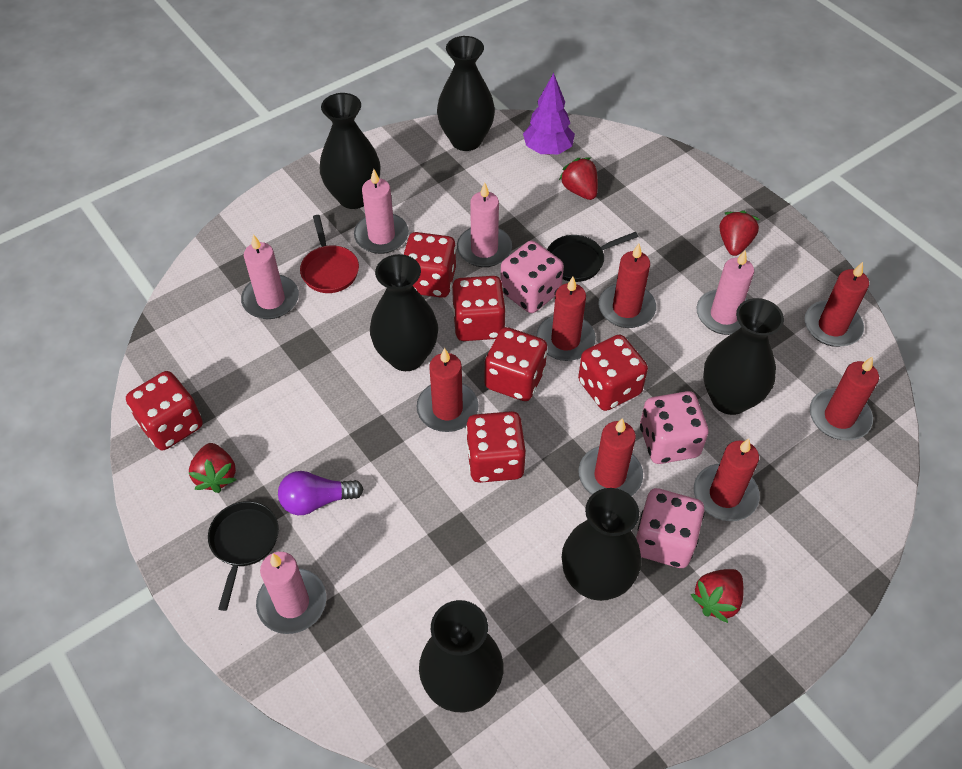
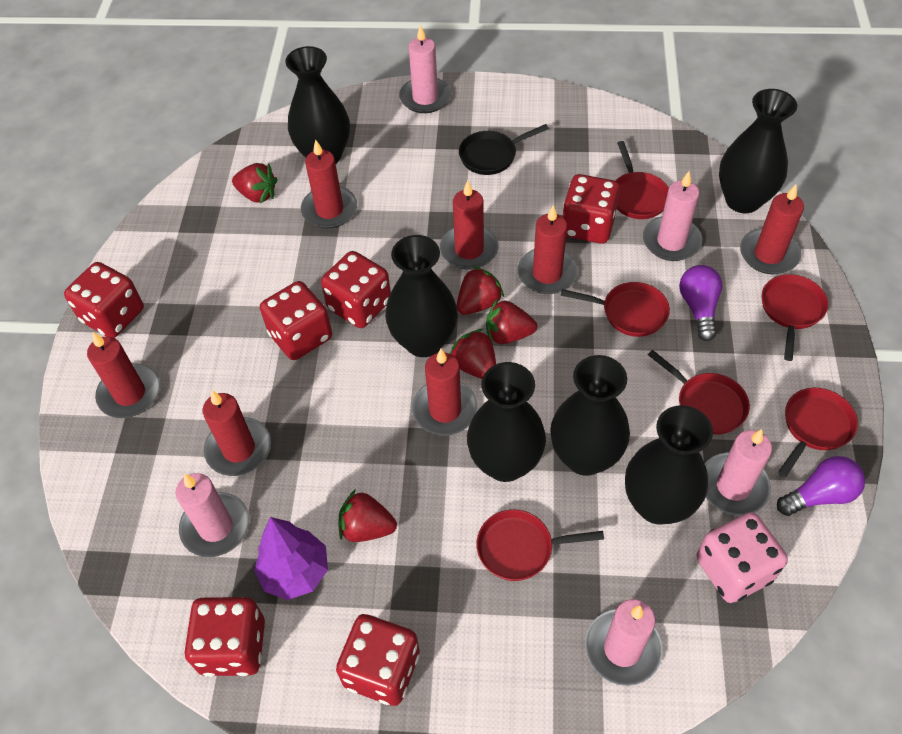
black pan: 2 -> 1
pink dice: 3 -> 1
purple light bulb: 1 -> 2
red pan: 1 -> 6
red strawberry: 4 -> 5

